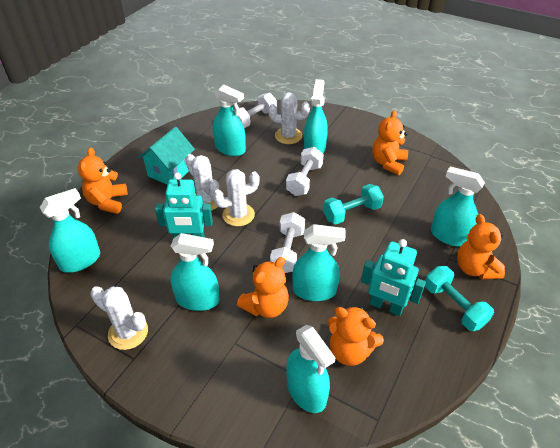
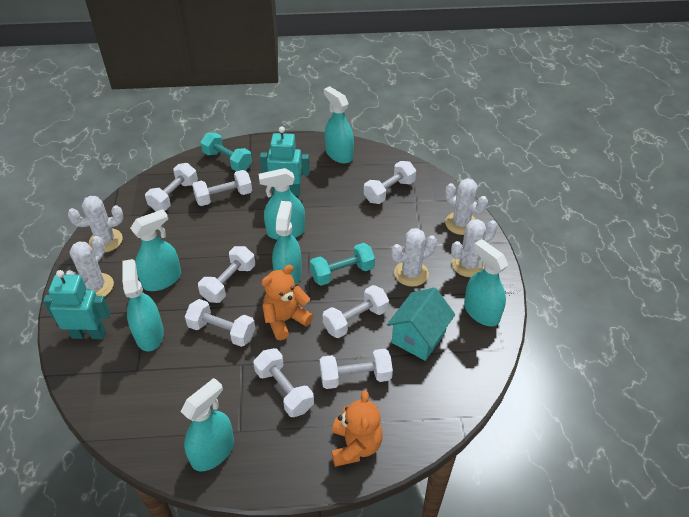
orange teddy bear: 5 -> 2
white cactus: 4 -> 5
white dumbbell: 3 -> 8

